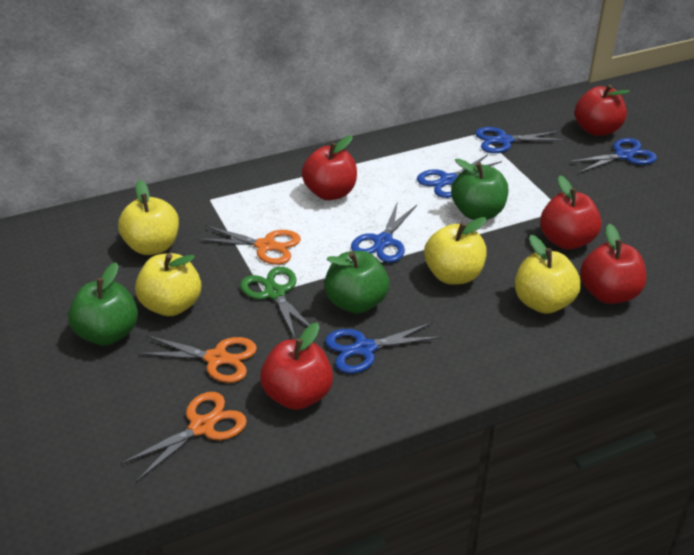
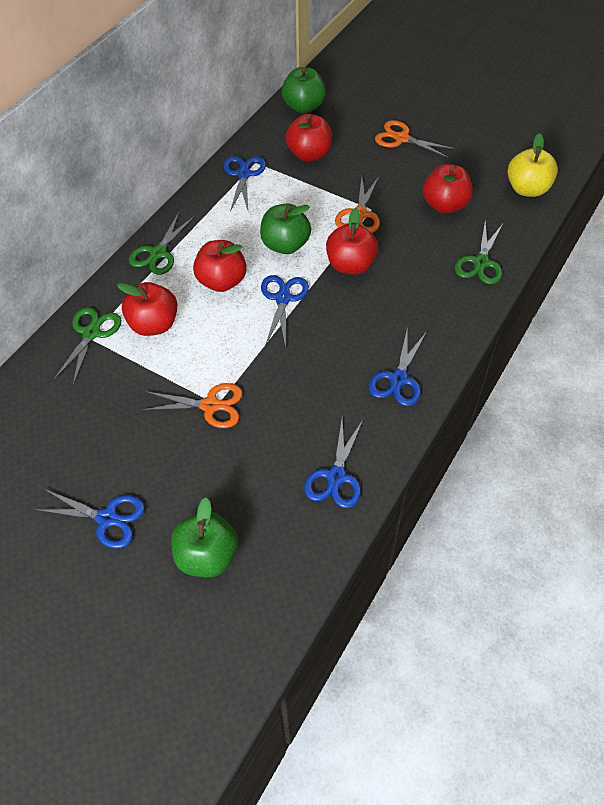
green scissors: 1 -> 3
yellow apple: 4 -> 1

